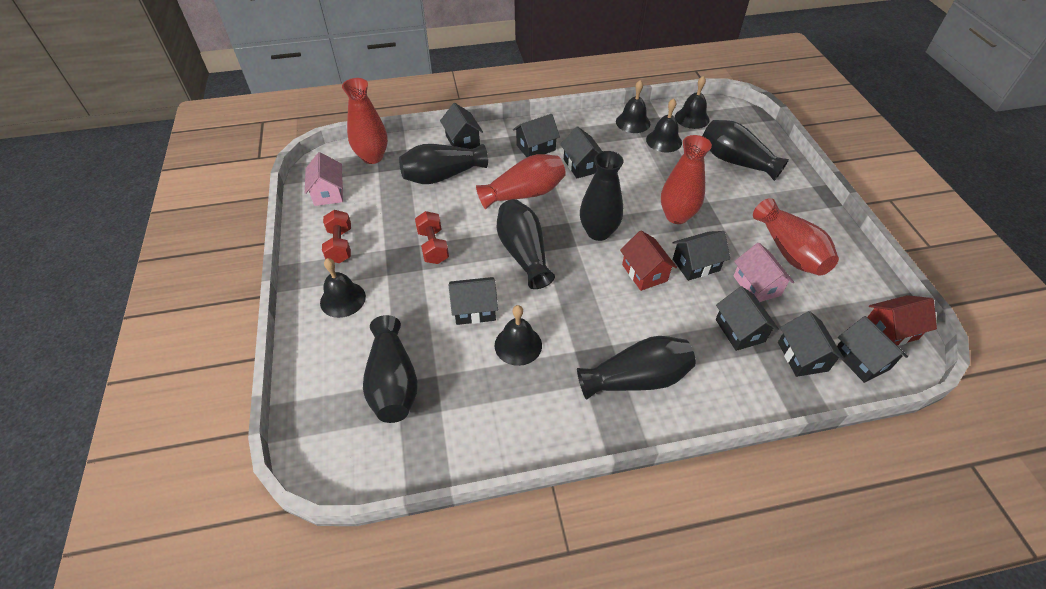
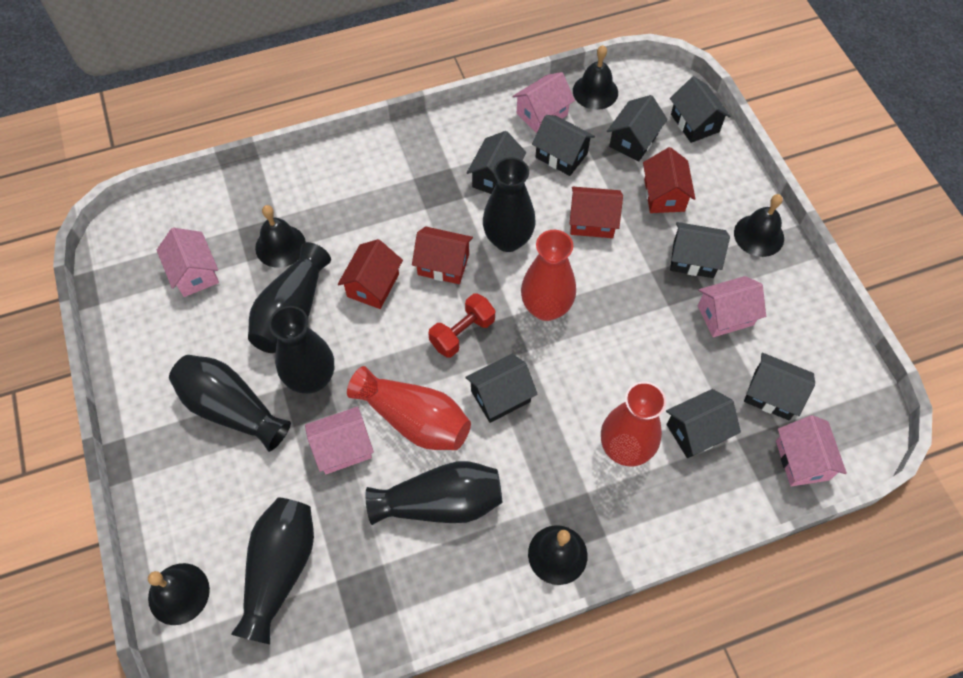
pink house: 2 -> 5
red dumbbell: 2 -> 1
red house: 2 -> 4
red vase: 4 -> 3

